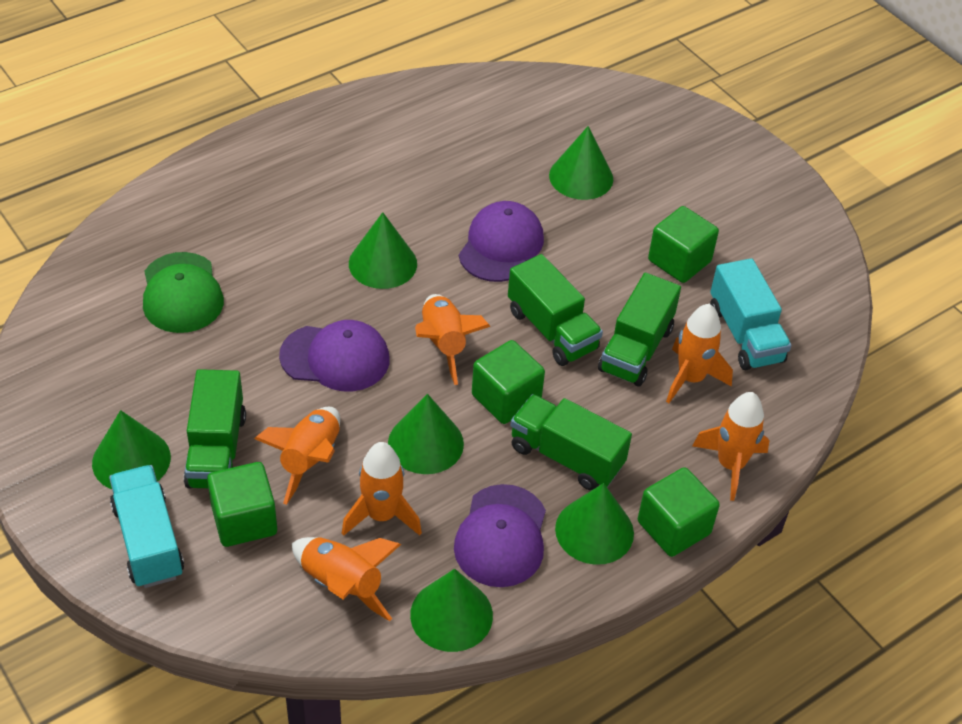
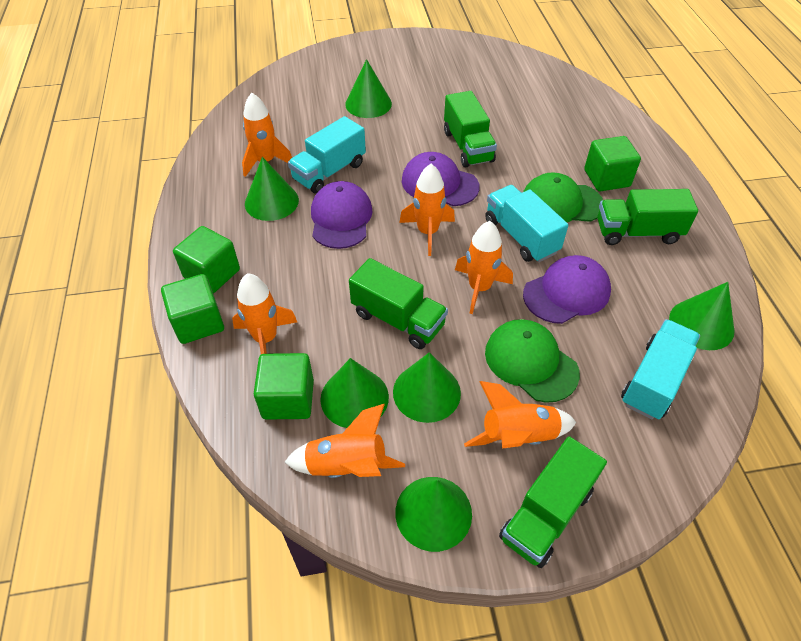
green cap: 1 -> 2
turquoise truck: 2 -> 3

